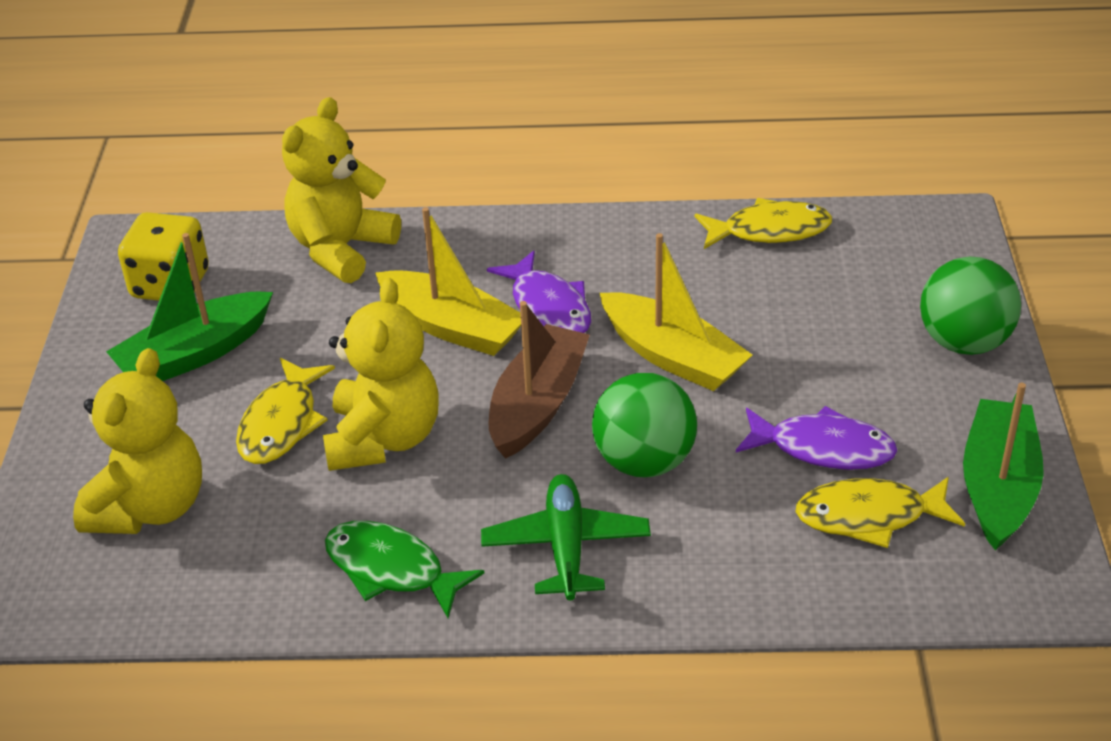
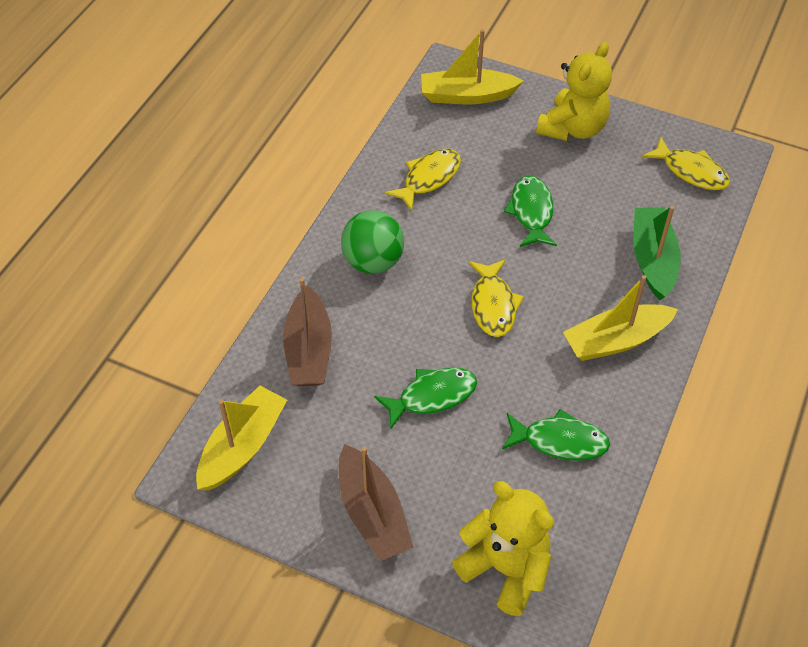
brown boat: 1 -> 2
green ball: 2 -> 1
green boat: 2 -> 1
green fish: 1 -> 3
green plane: 1 -> 0
purple fish: 2 -> 0
yellow boat: 2 -> 3
yellow dice: 1 -> 0
yellow teddy bear: 3 -> 2

